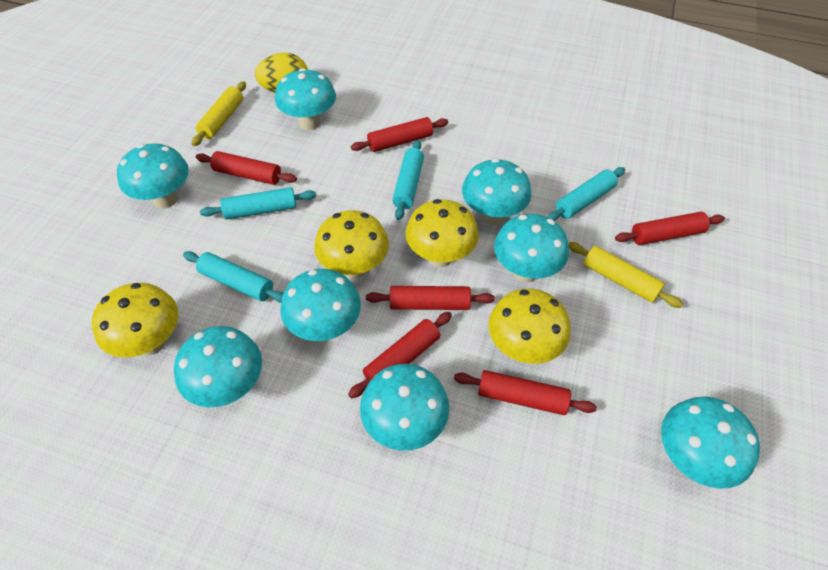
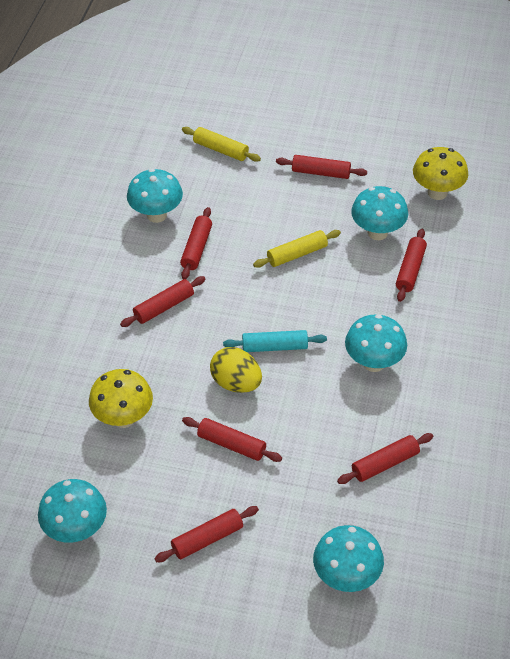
red rolling pin: 6 -> 7
turquoise mushroom: 8 -> 5
turquoise rolling pin: 4 -> 1
yellow mushroom: 4 -> 2

